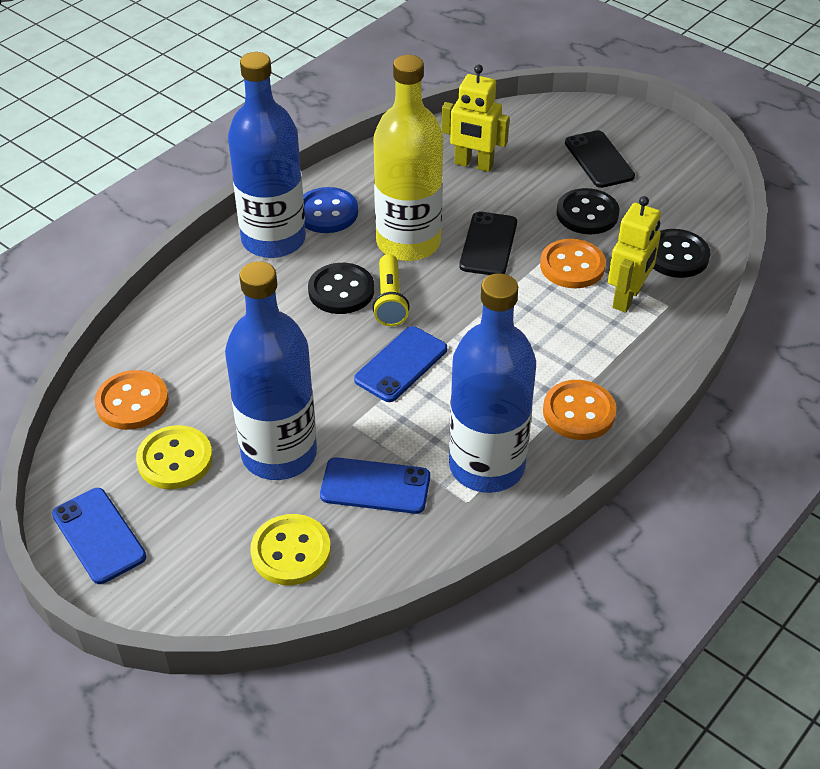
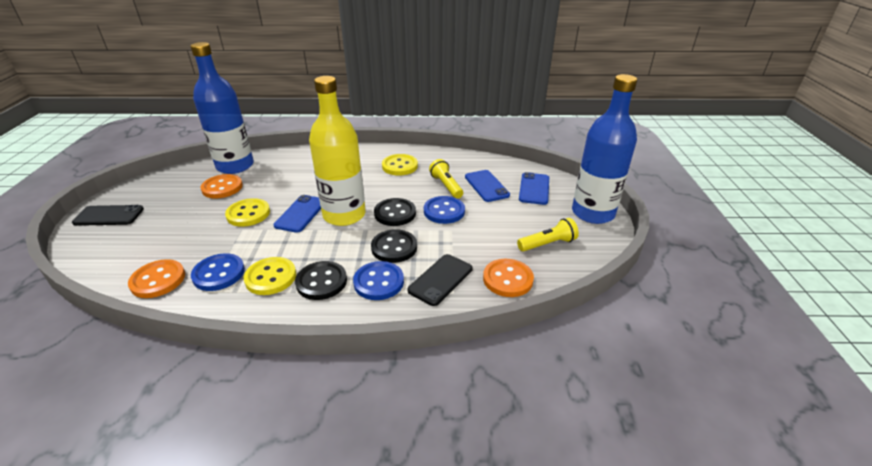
blue bottle: 3 -> 2
blue button: 1 -> 3
yellow button: 2 -> 3
yellow flashlight: 1 -> 2
yellow robot: 2 -> 0

